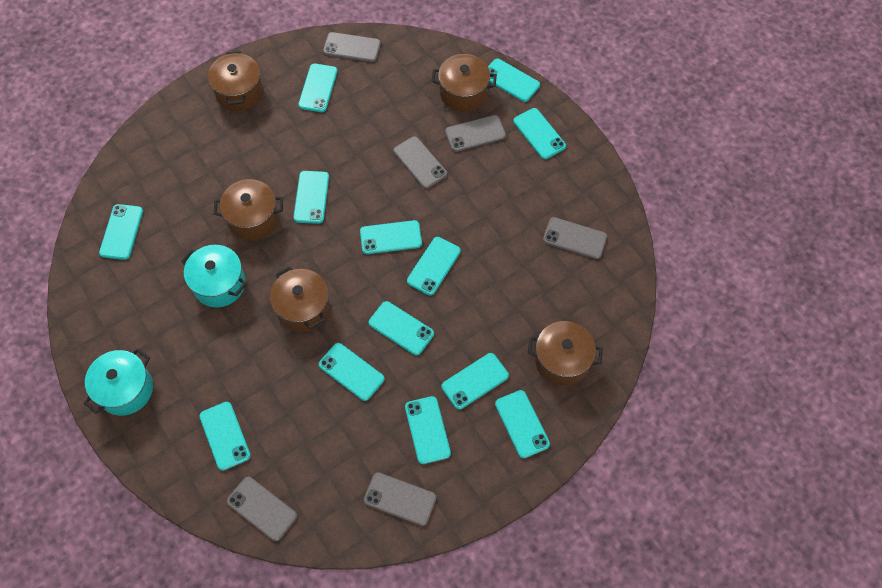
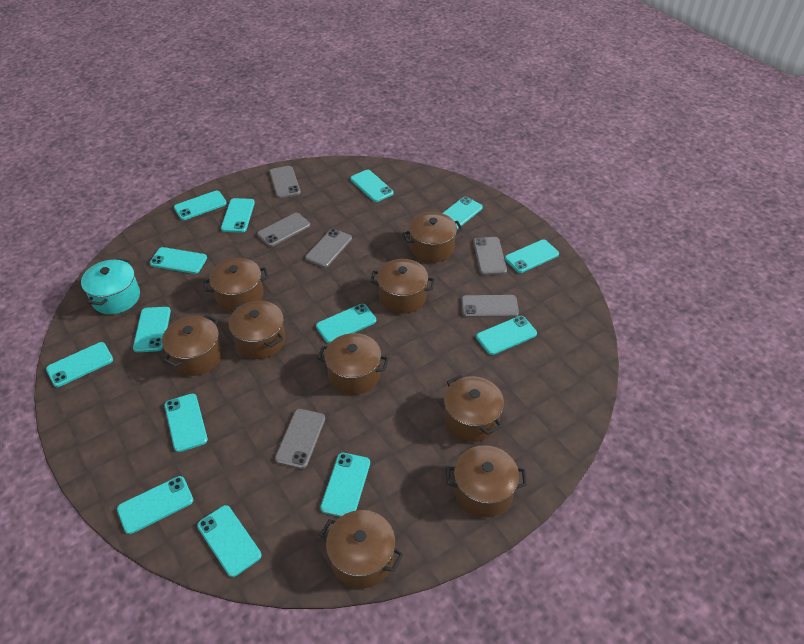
brown pot: 5 -> 9
turquoise phone: 13 -> 14
turquoise pot: 2 -> 1

